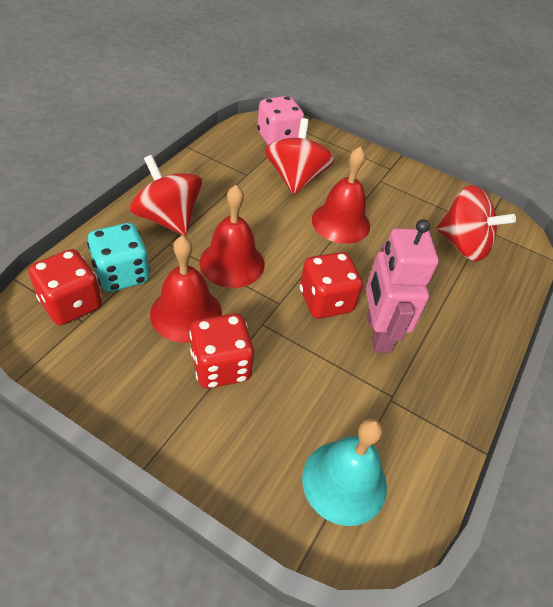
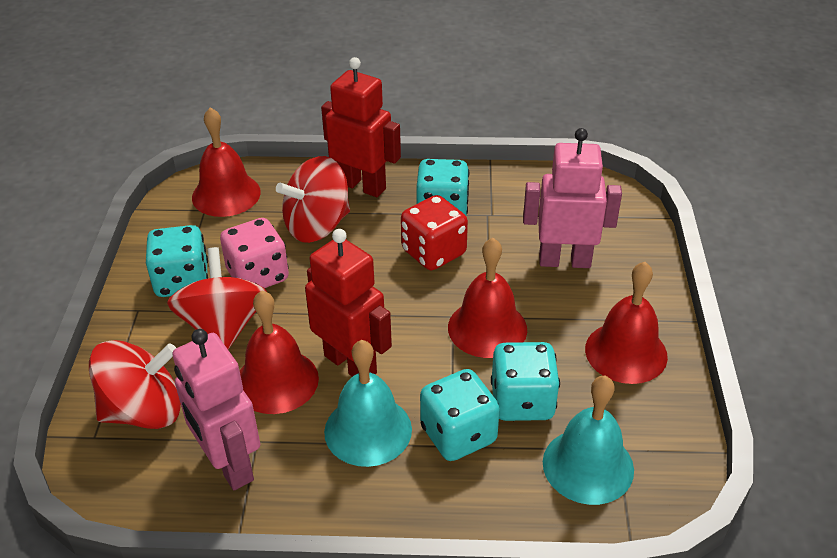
pink robot: 1 -> 2
red bell: 3 -> 4
red dice: 3 -> 1
red robot: 0 -> 2
turquoise bell: 1 -> 2
turquoise dice: 1 -> 4

